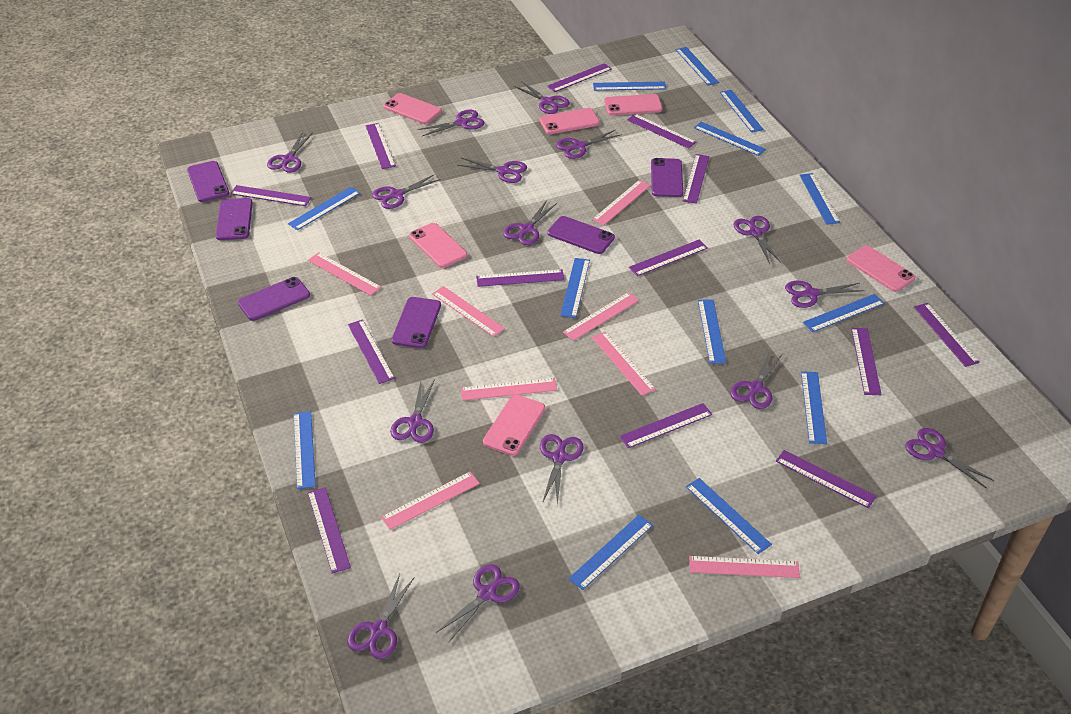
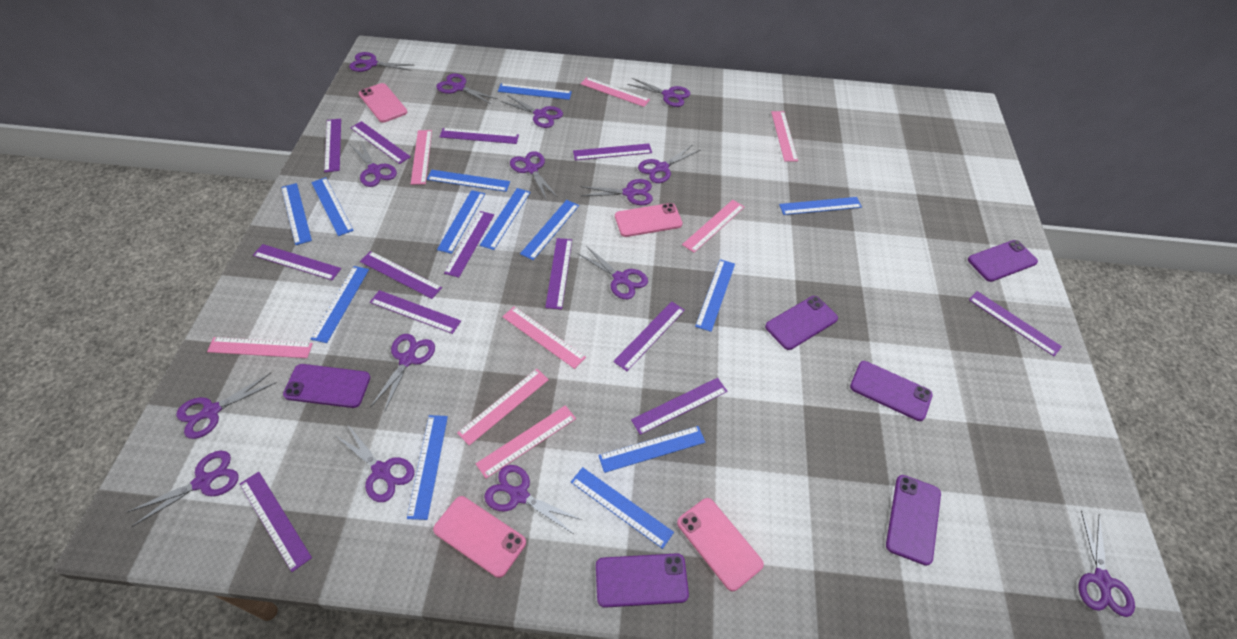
pink phone: 6 -> 4

